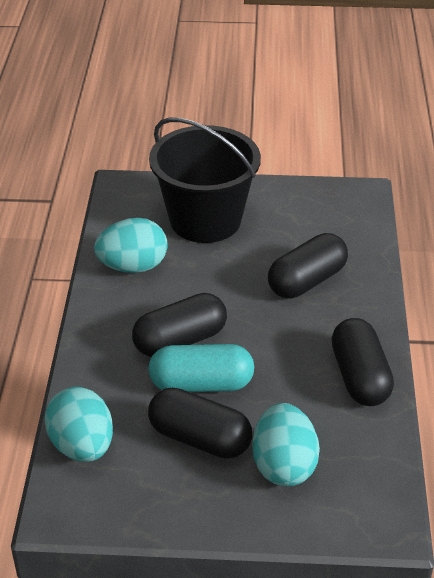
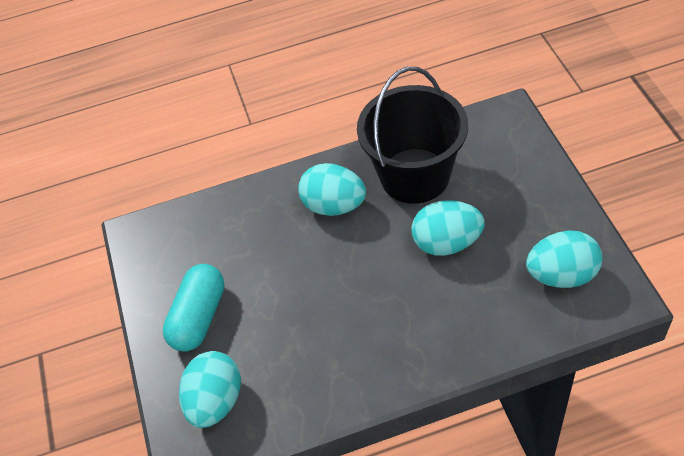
black capsule: 4 -> 0
turquoise egg: 3 -> 4

